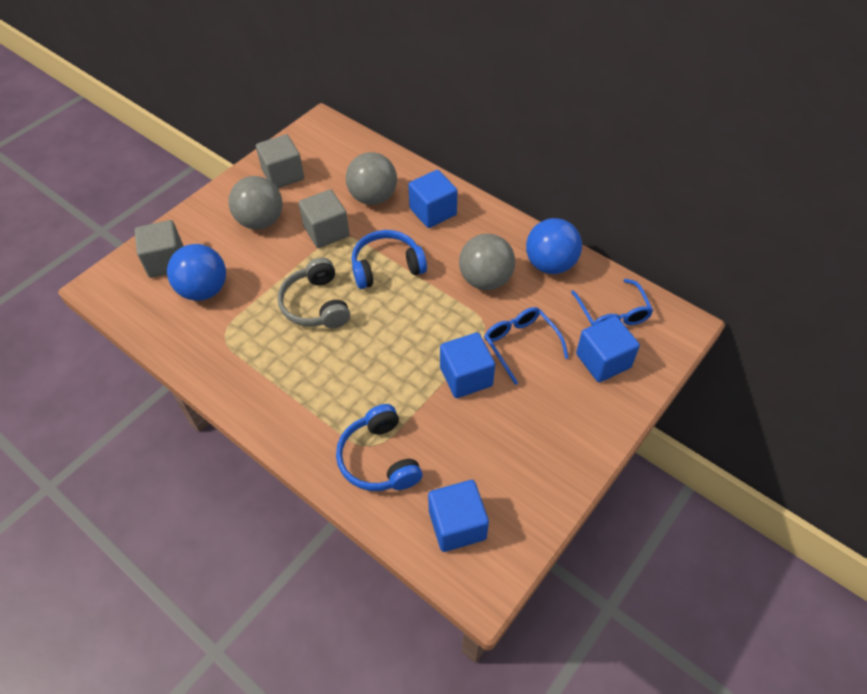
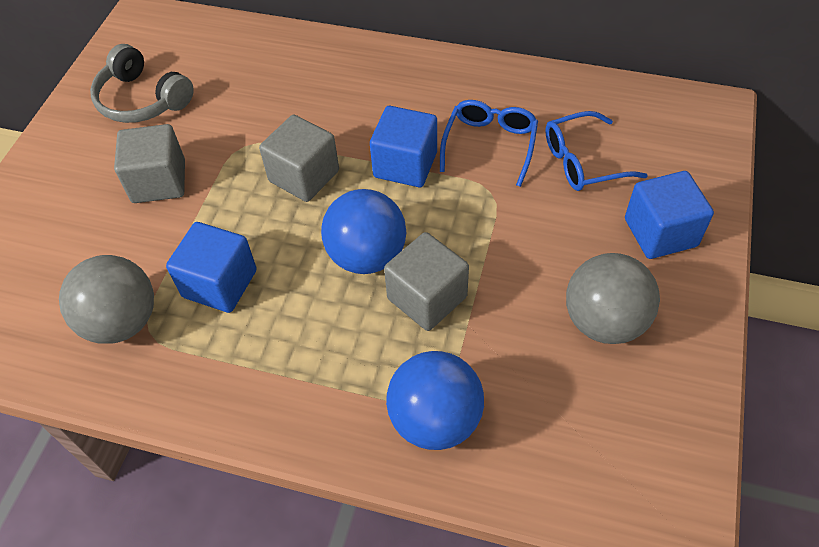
blue cube: 4 -> 3
blue headphones: 2 -> 0
grey ball: 3 -> 2

